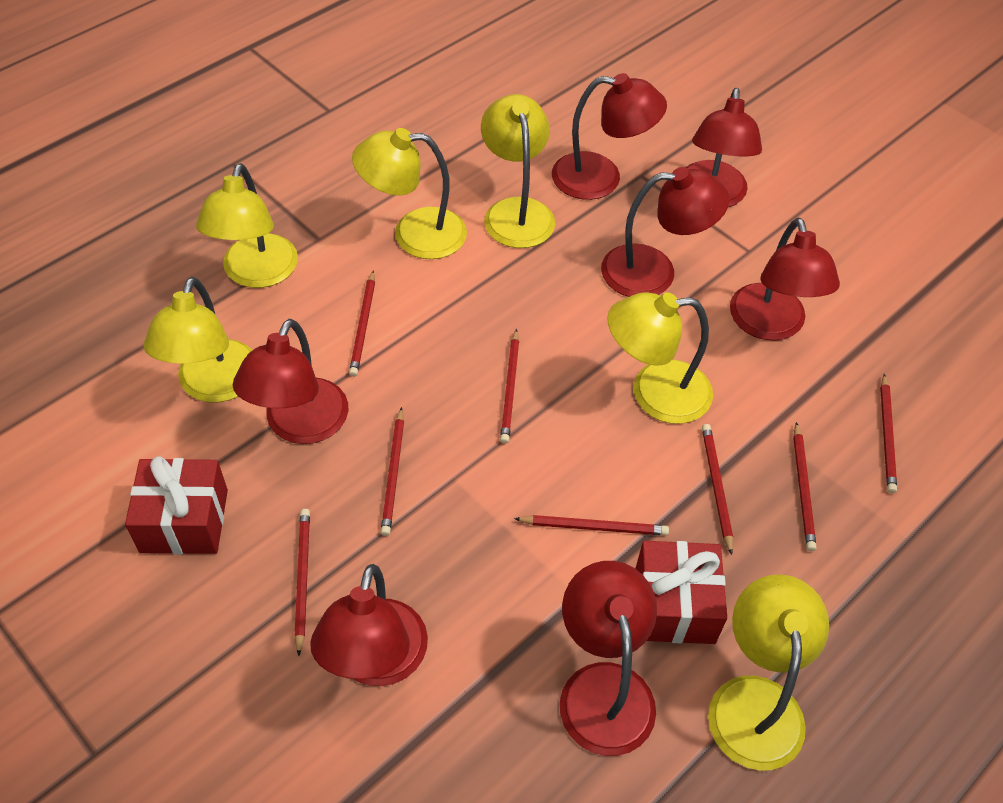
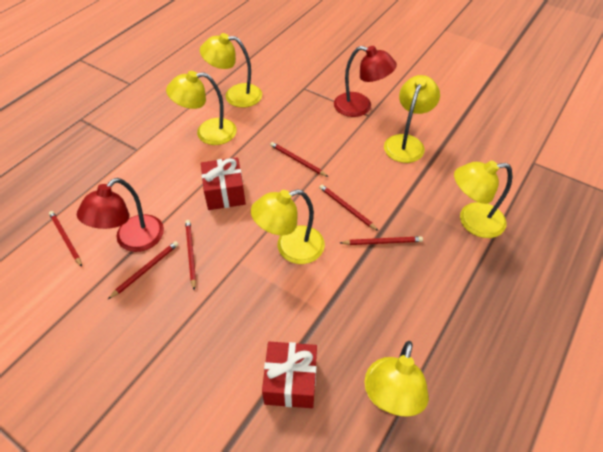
red lamp: 7 -> 2
red pencil: 8 -> 6

